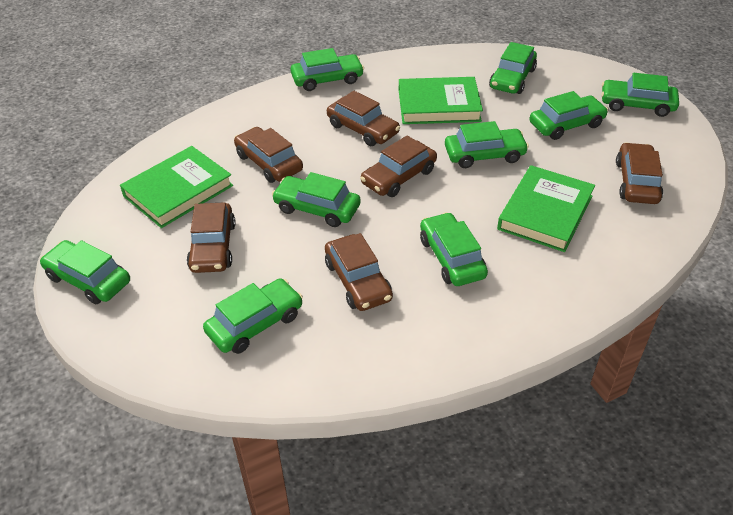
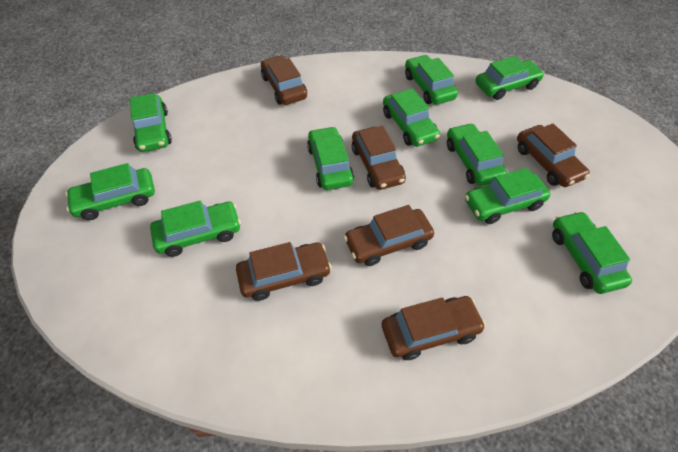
green book: 3 -> 0
green car: 9 -> 10

